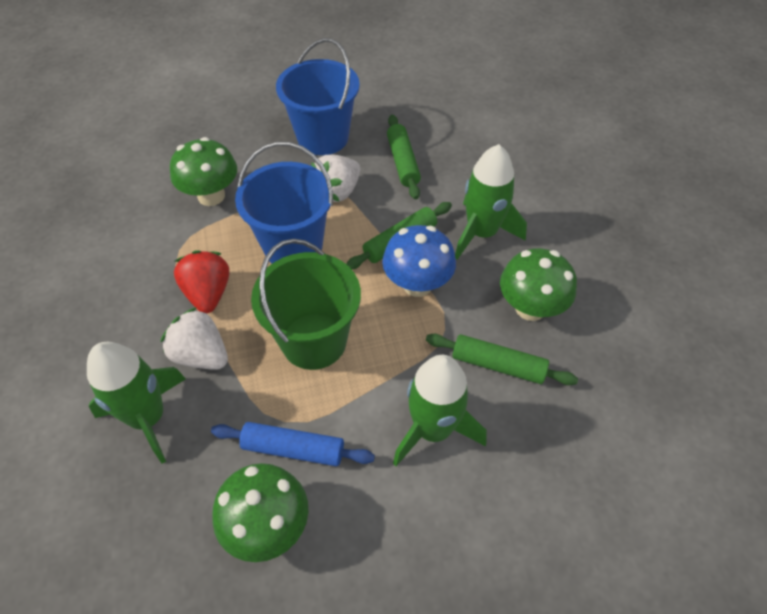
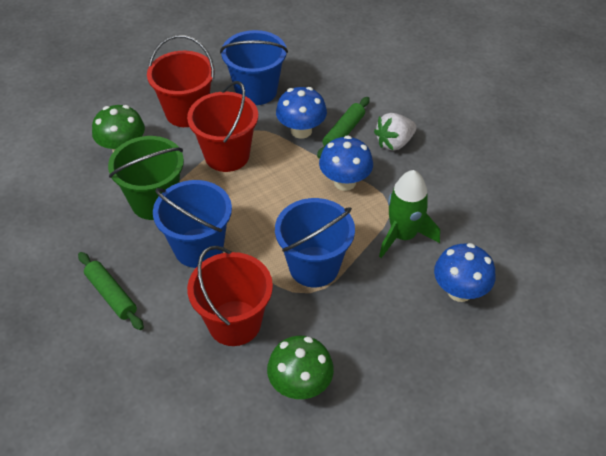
blue bucket: 2 -> 3
blue mushroom: 1 -> 3
blue rolling pin: 1 -> 0
green mushroom: 3 -> 2
green rocket: 3 -> 1
green rolling pin: 3 -> 2
red bucket: 0 -> 3
red strawberry: 1 -> 0
white strawberry: 2 -> 1

